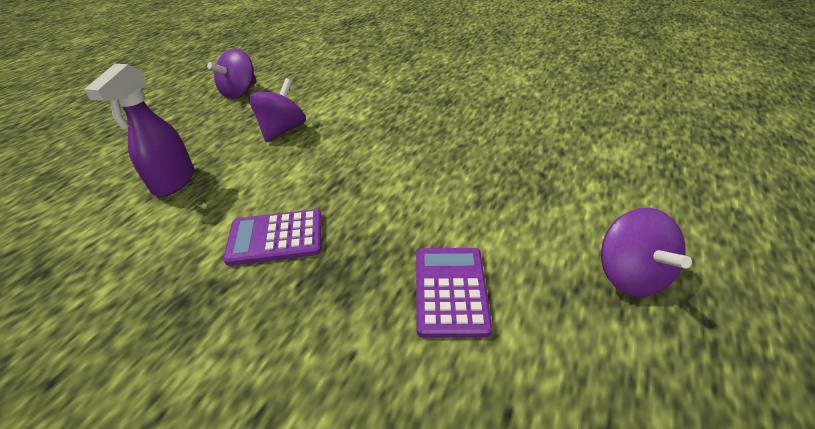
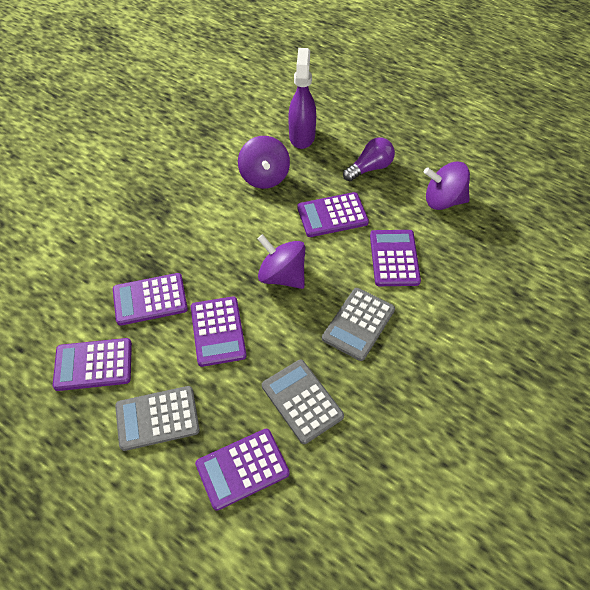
grey calculator: 0 -> 3
purple calculator: 2 -> 6
purple light bulb: 0 -> 1

